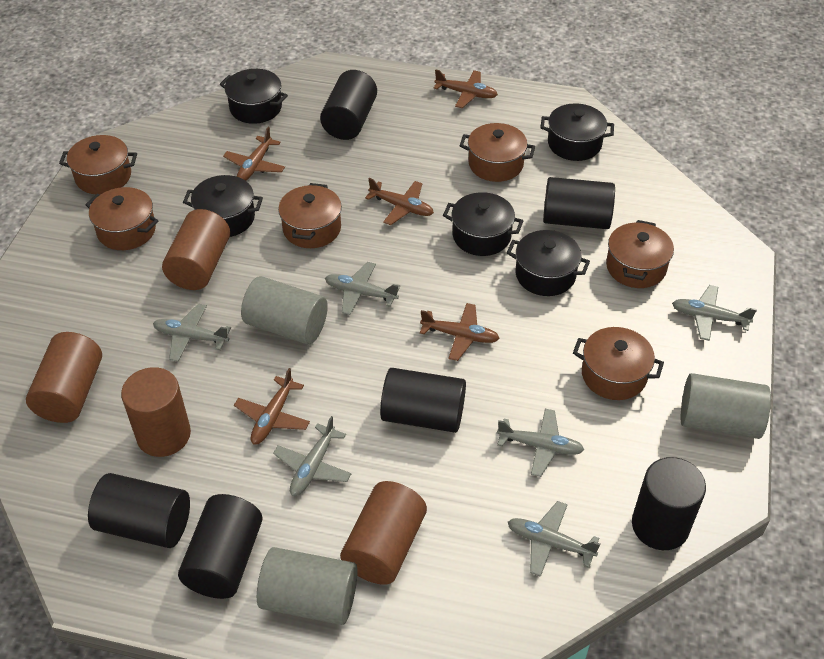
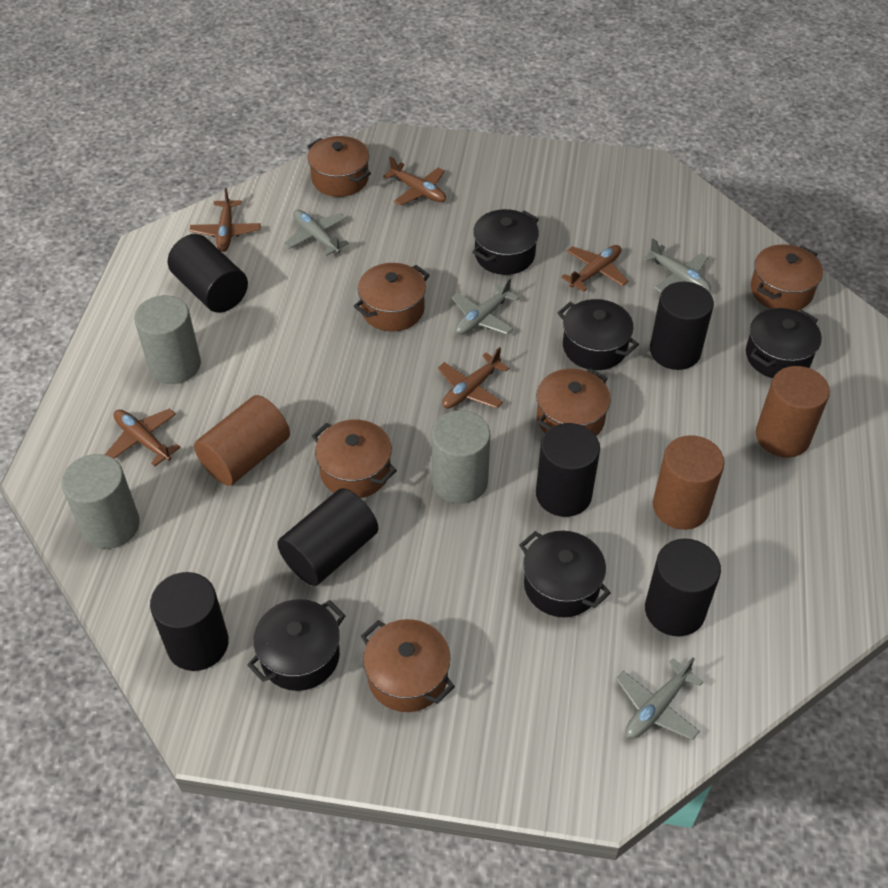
brown cylinder: 4 -> 3
grey plane: 6 -> 4

